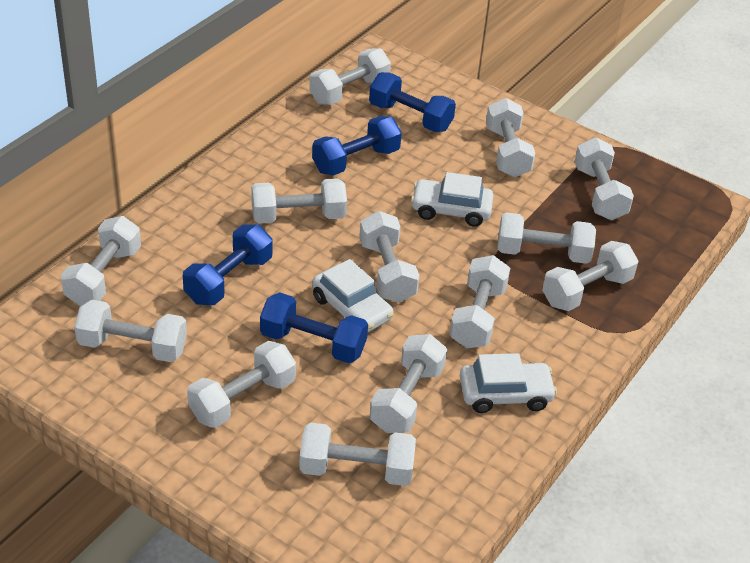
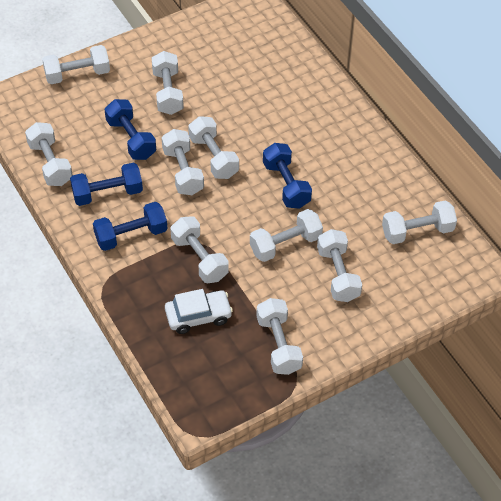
white car: 3 -> 1
white dumbbell: 13 -> 10

